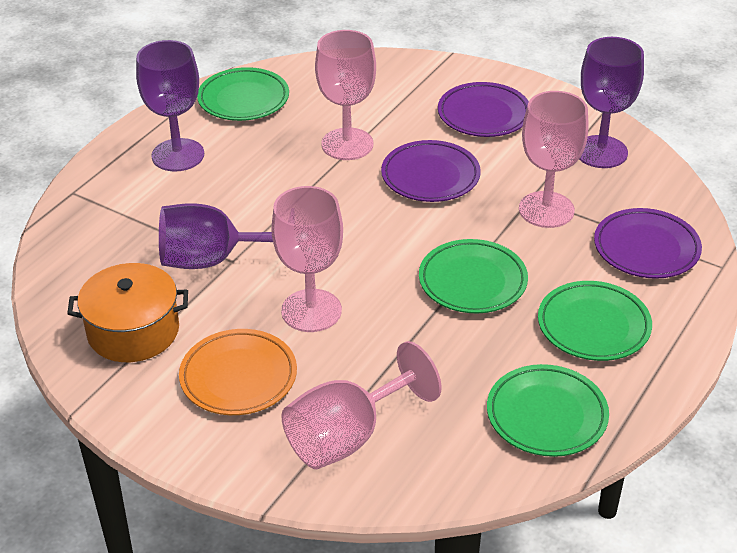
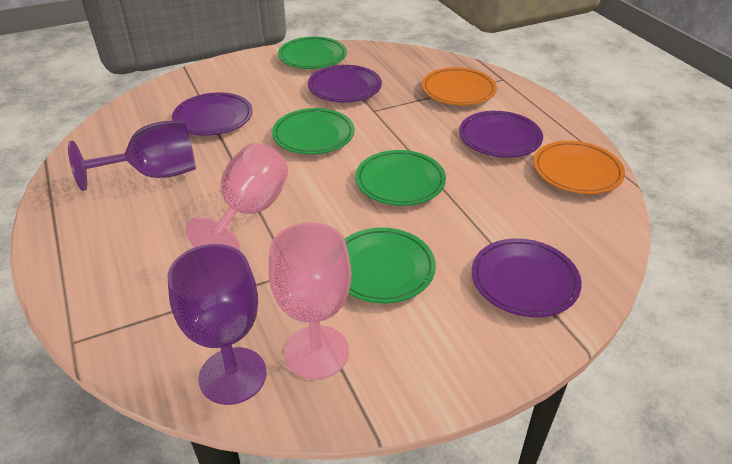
orange plate: 1 -> 2
orange pot: 1 -> 0
pink goblet: 4 -> 2
purple goblet: 3 -> 2
purple plate: 3 -> 4

